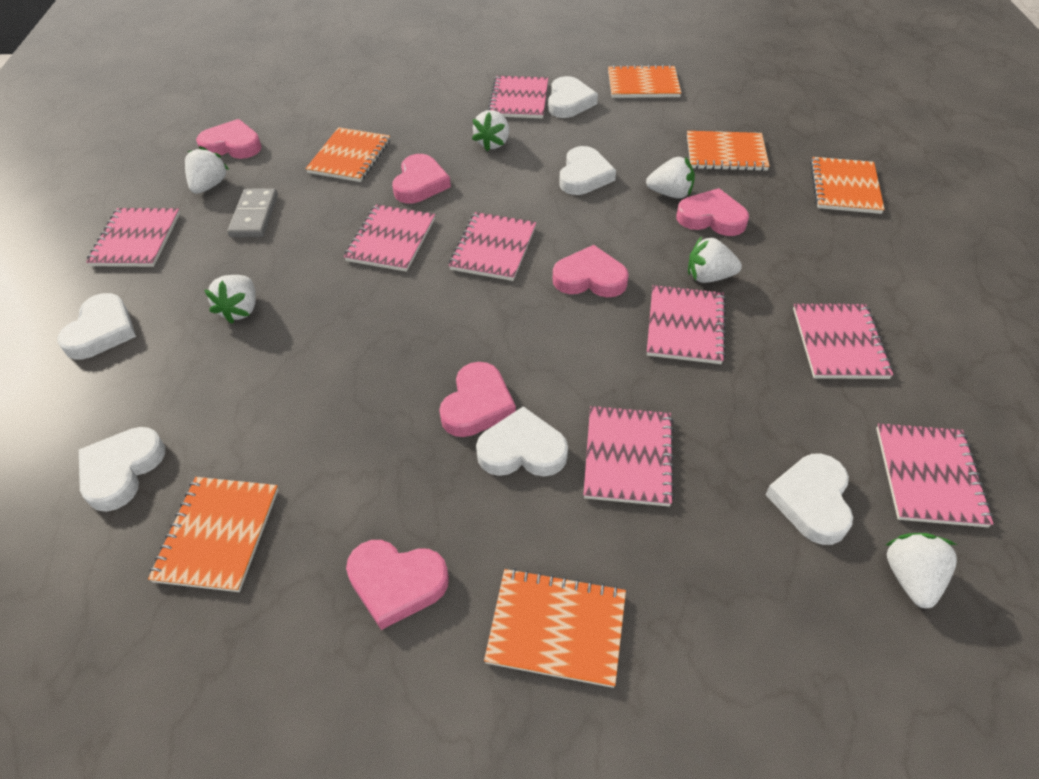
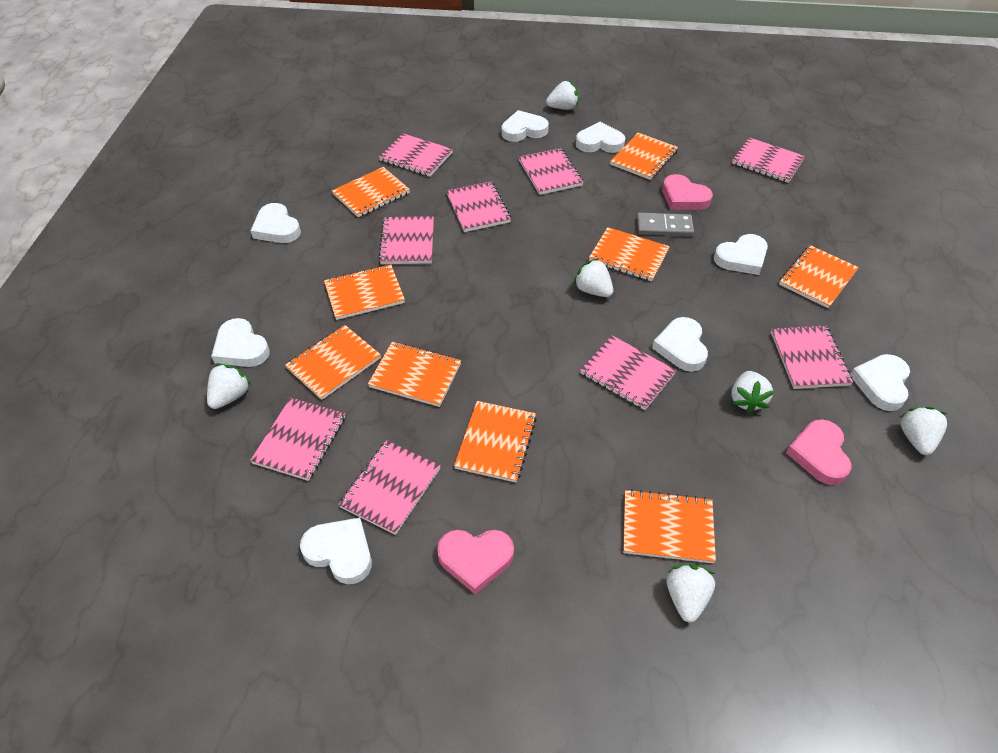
orange notebook: 6 -> 9
pink heart: 6 -> 3
pink notebook: 8 -> 9
white heart: 6 -> 8

